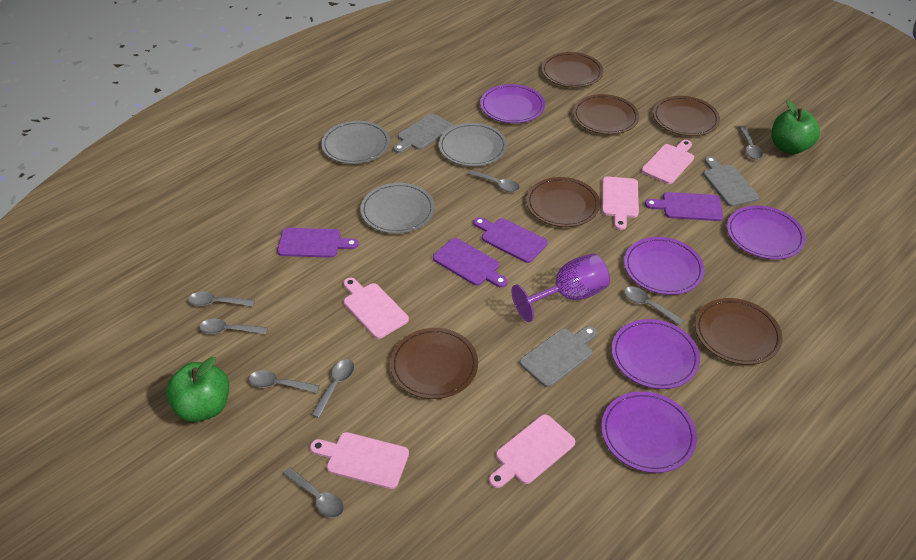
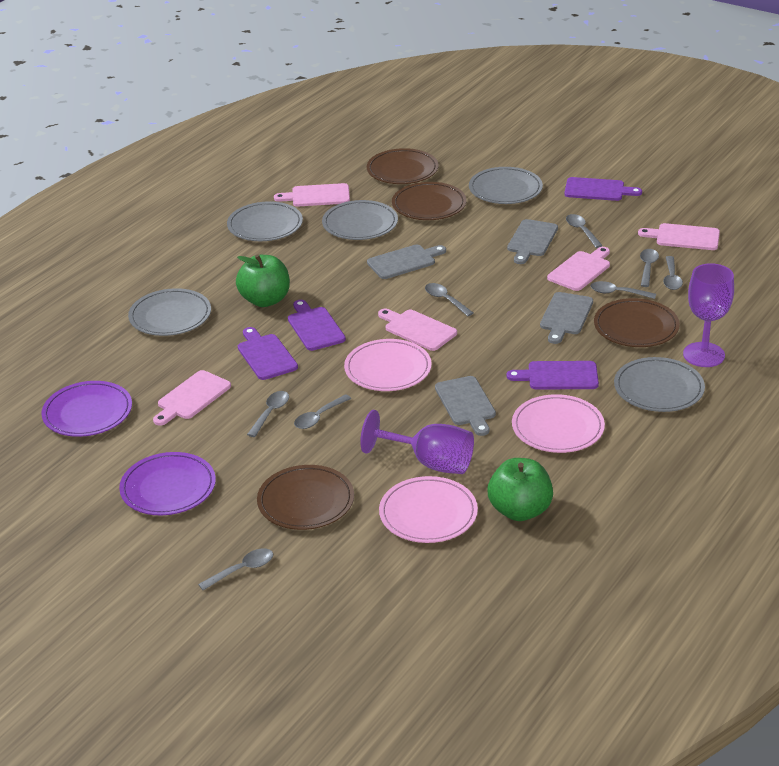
brown plate: 6 -> 4
grey cutting board: 3 -> 4
grey plate: 3 -> 5
pink plate: 0 -> 3
purple goblet: 1 -> 2
purple plate: 5 -> 2

